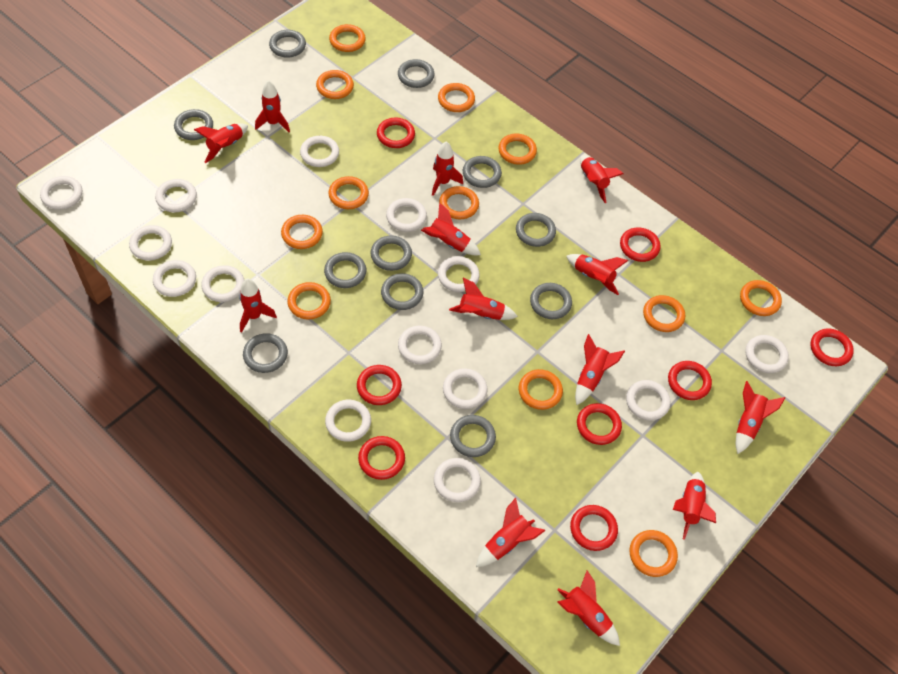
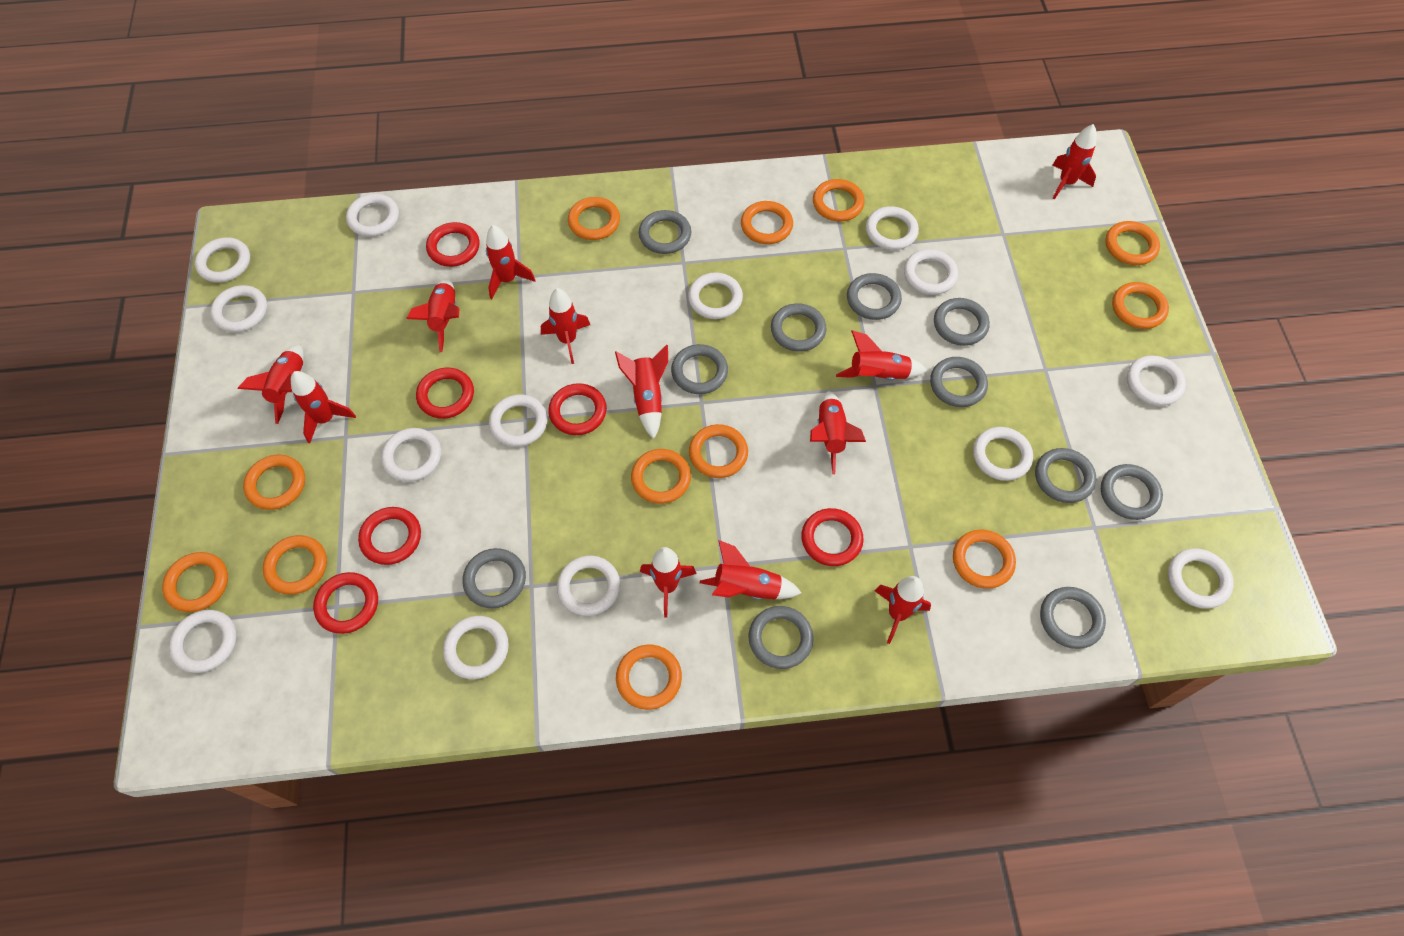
red ring: 8 -> 6
red rocket: 13 -> 12

